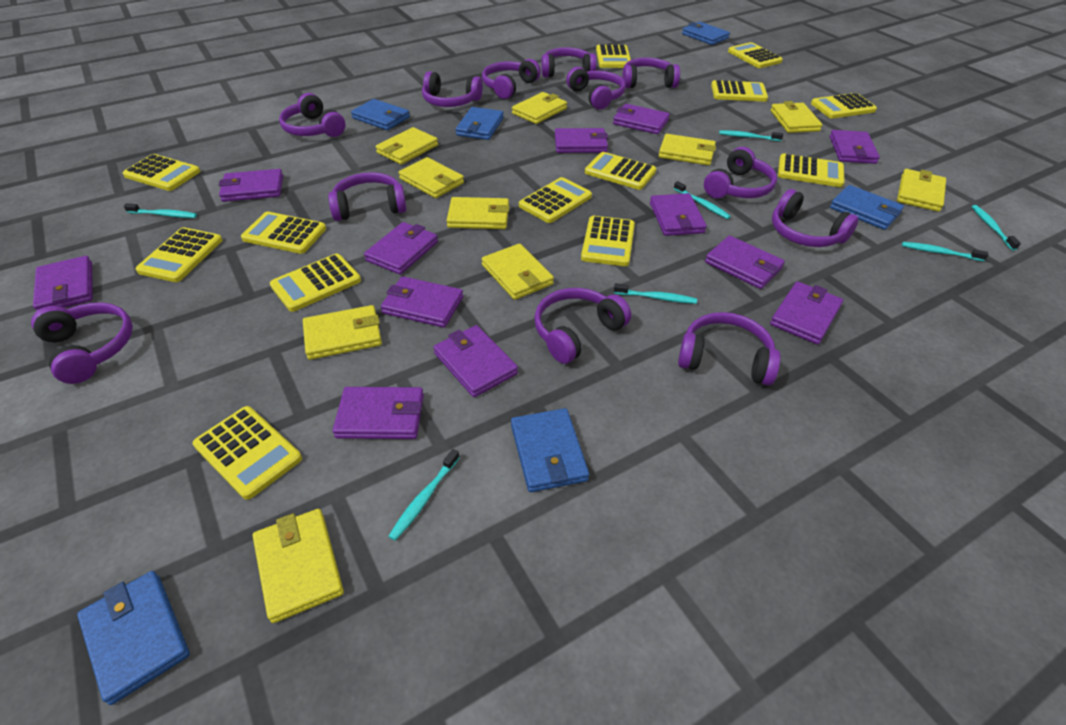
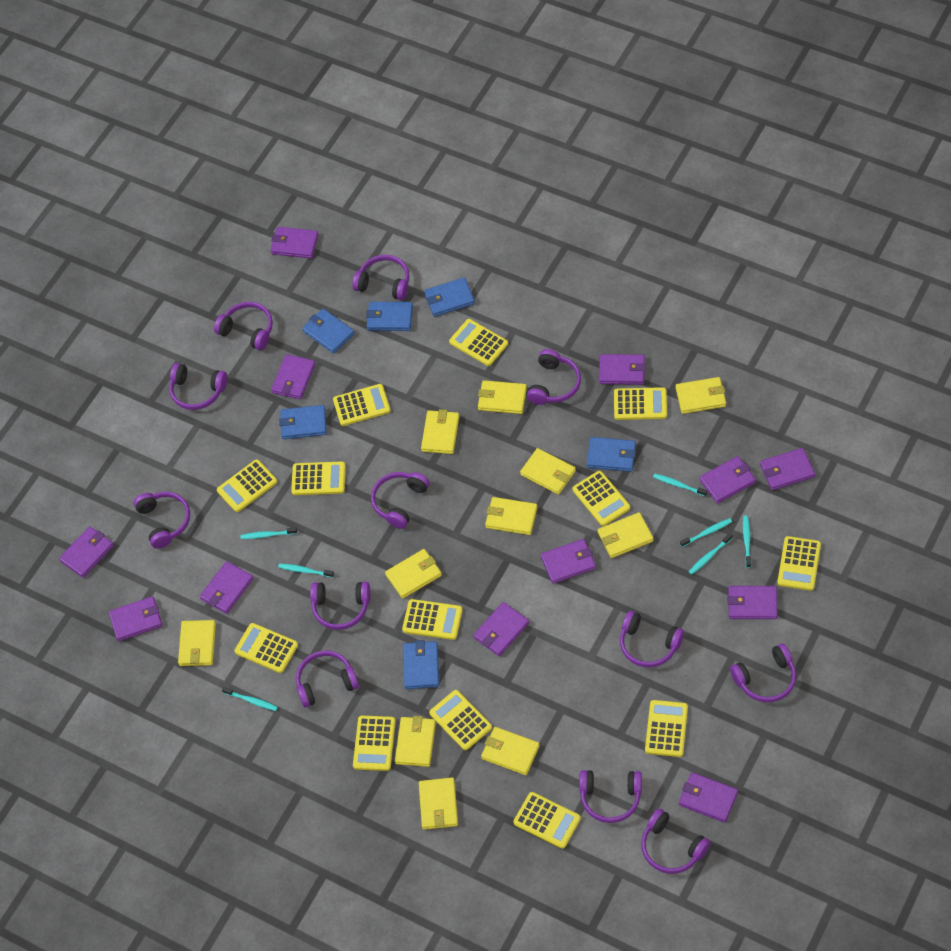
yellow wallet: 10 -> 11

